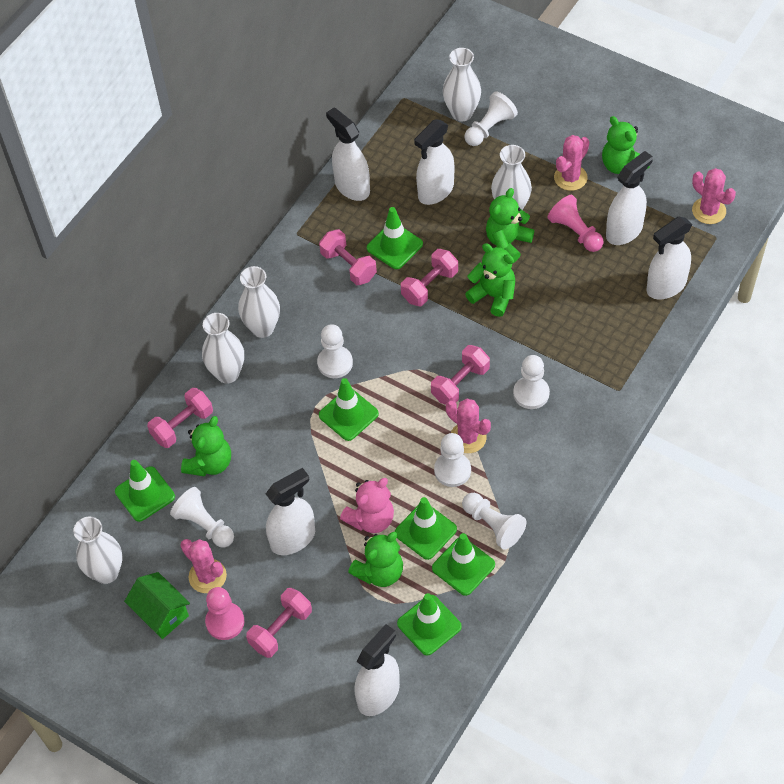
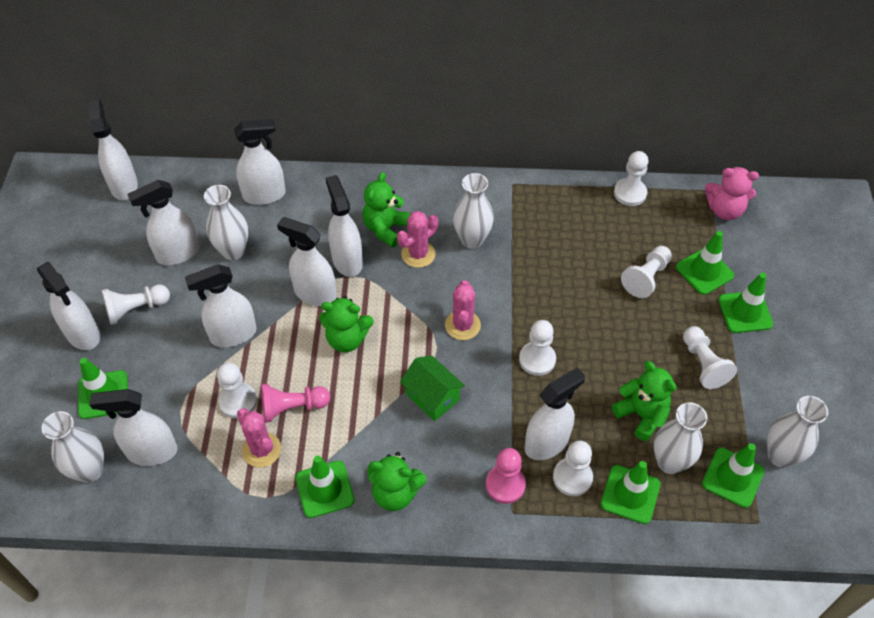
green teddy bear: 5 -> 4
pink cactus: 4 -> 3
pink dumbbell: 5 -> 0
white pawn: 6 -> 7
white spray bottle: 6 -> 9

